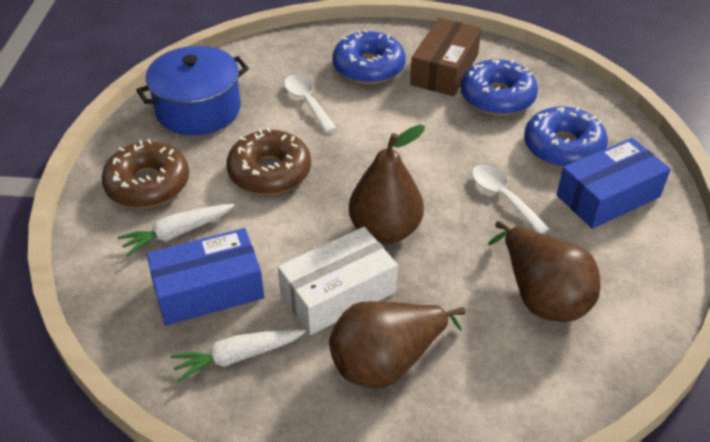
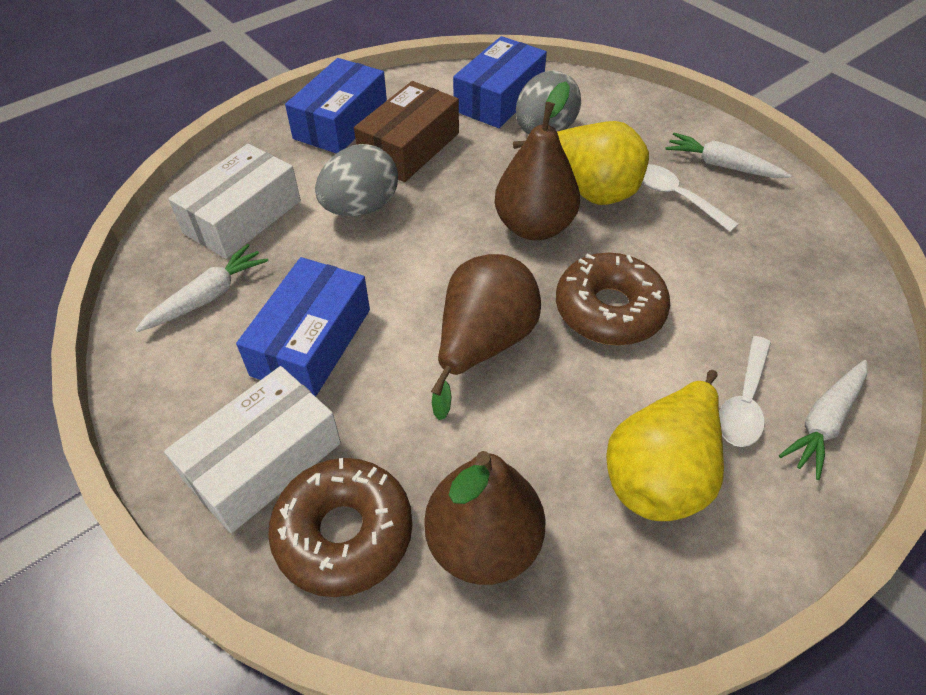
blue box: 2 -> 3
blue donut: 3 -> 0
blue pot: 1 -> 0
grey egg: 0 -> 2
white box: 1 -> 2
white carrot: 2 -> 3
yellow pear: 0 -> 2

